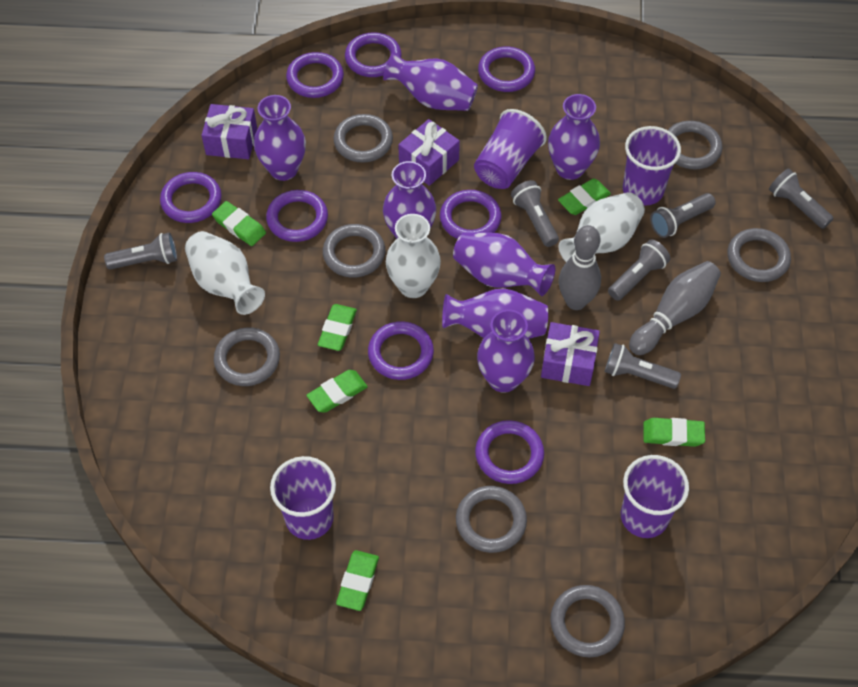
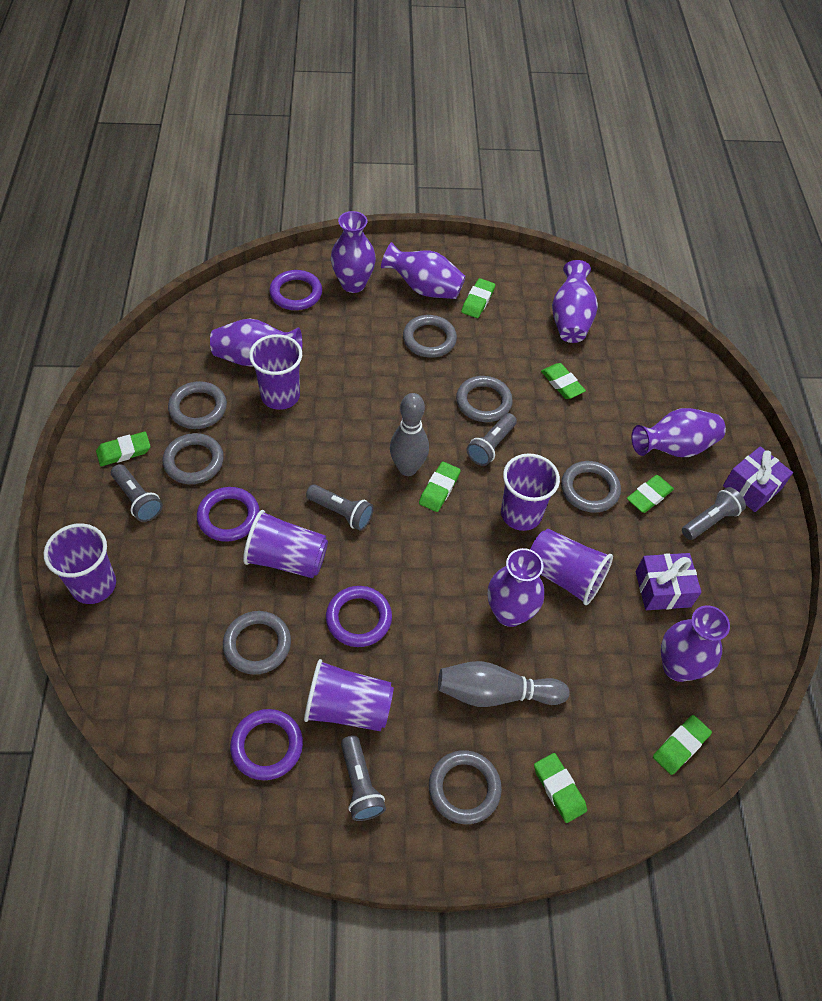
green eraser: 6 -> 7
grey flashlight: 6 -> 5
purple cup: 4 -> 6
purple gift: 3 -> 2
purple ring: 8 -> 4
white vase: 3 -> 0

